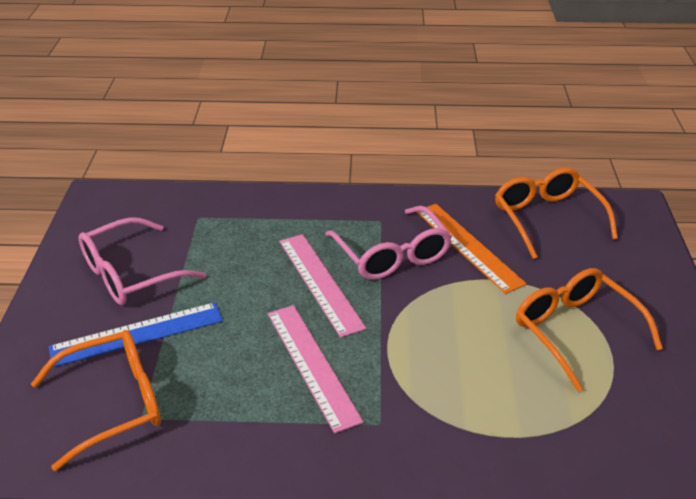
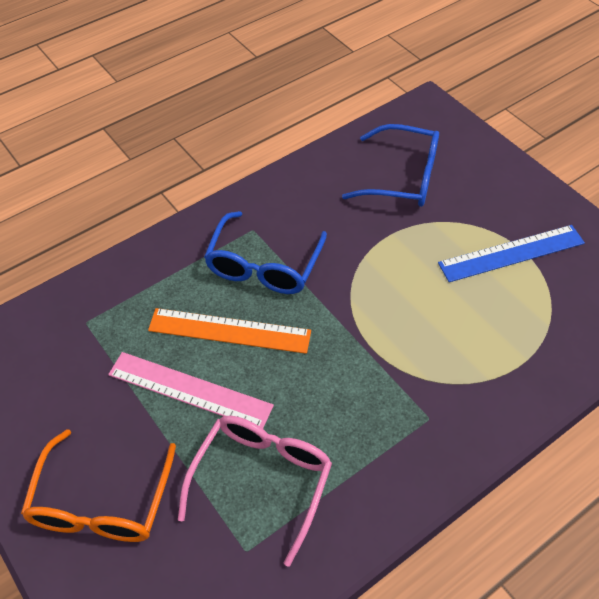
blue glasses: 0 -> 2
orange glasses: 3 -> 1
pink glasses: 2 -> 1
pink ruler: 2 -> 1

